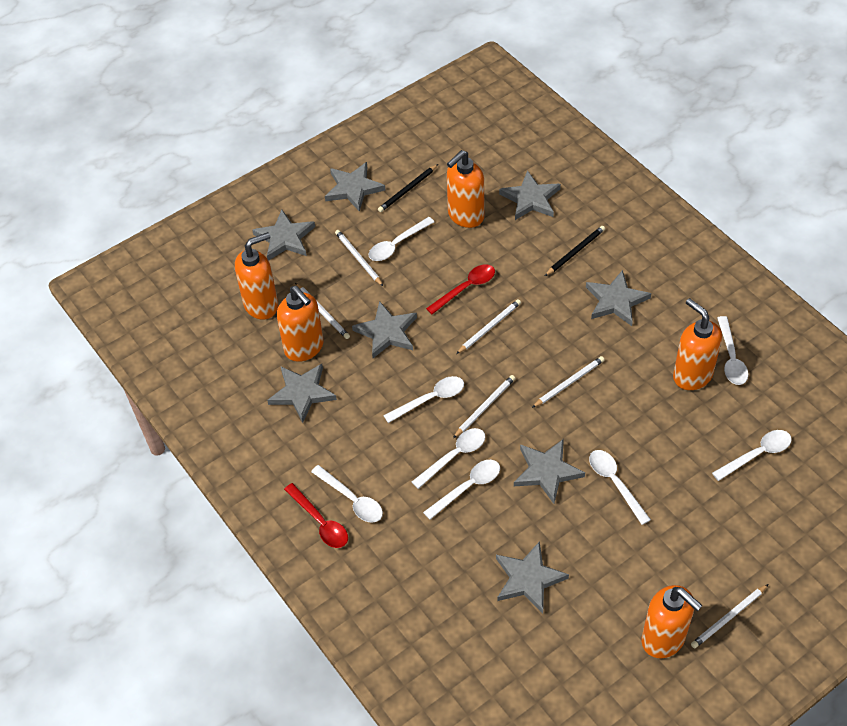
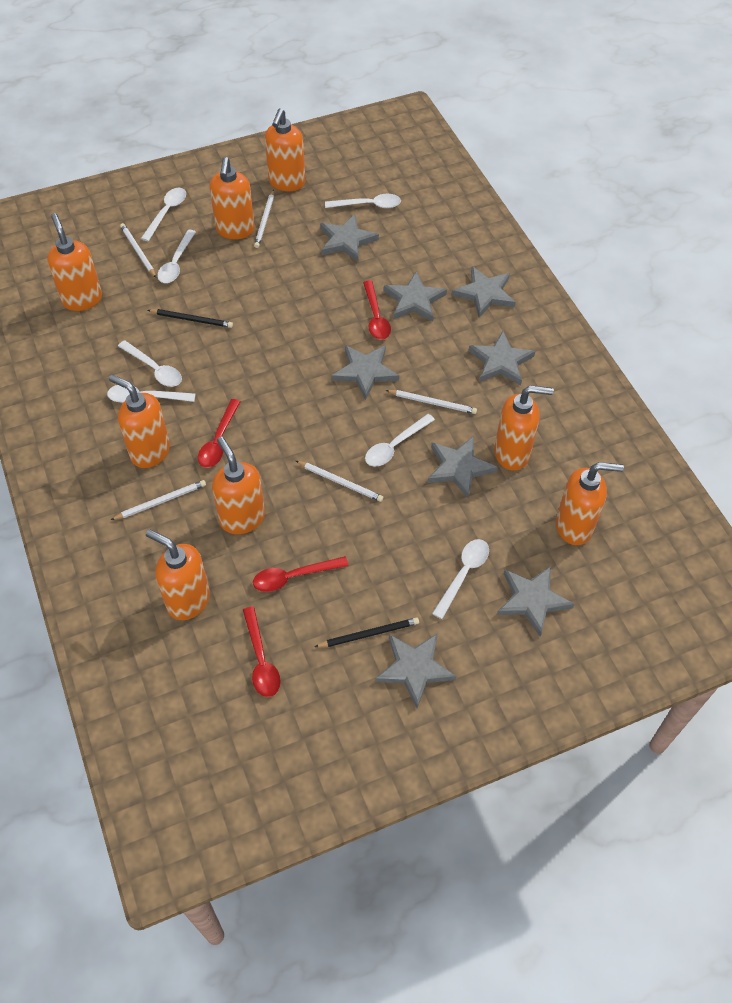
orange soap dispenser: 5 -> 8
red spoon: 2 -> 4
white pencil: 6 -> 5
white spoon: 8 -> 7

